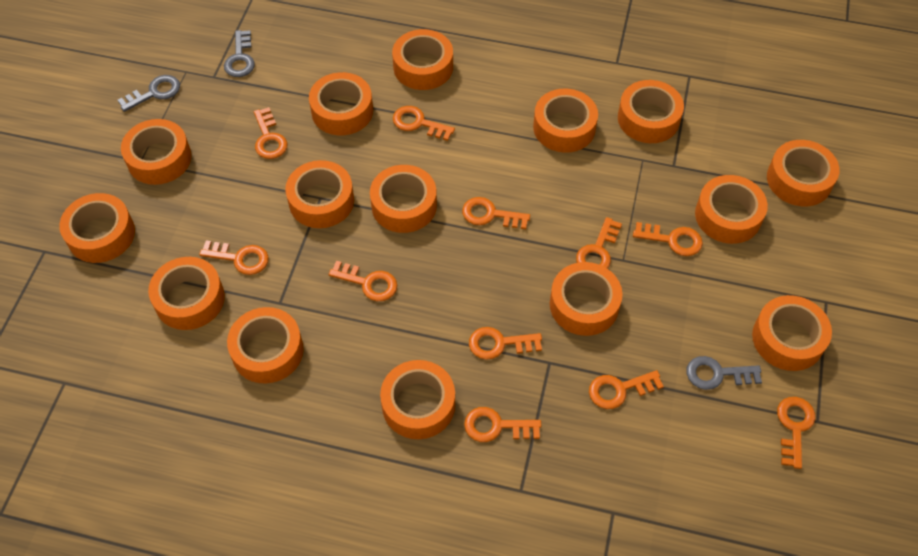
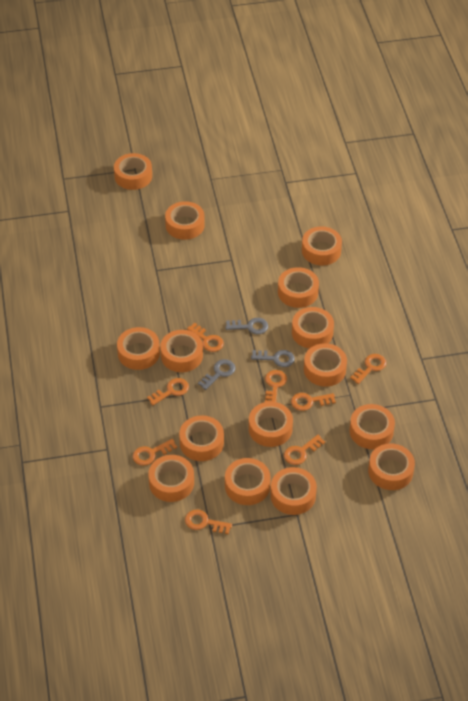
orange key: 11 -> 8

